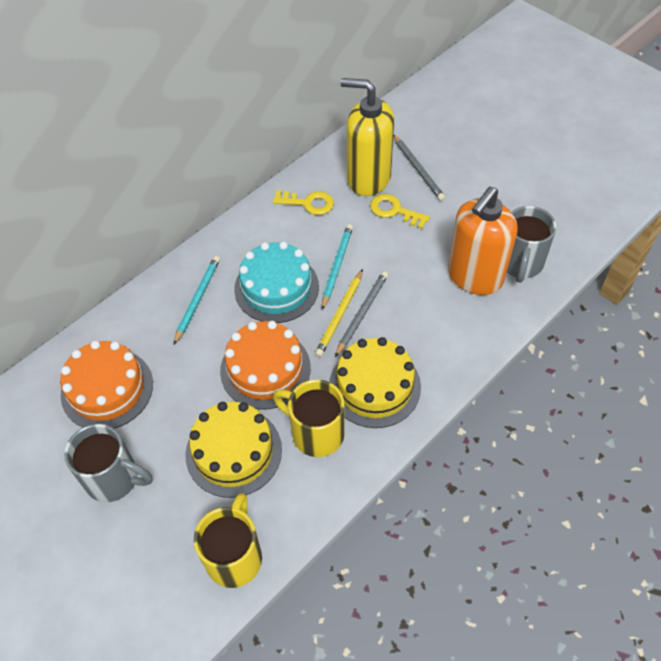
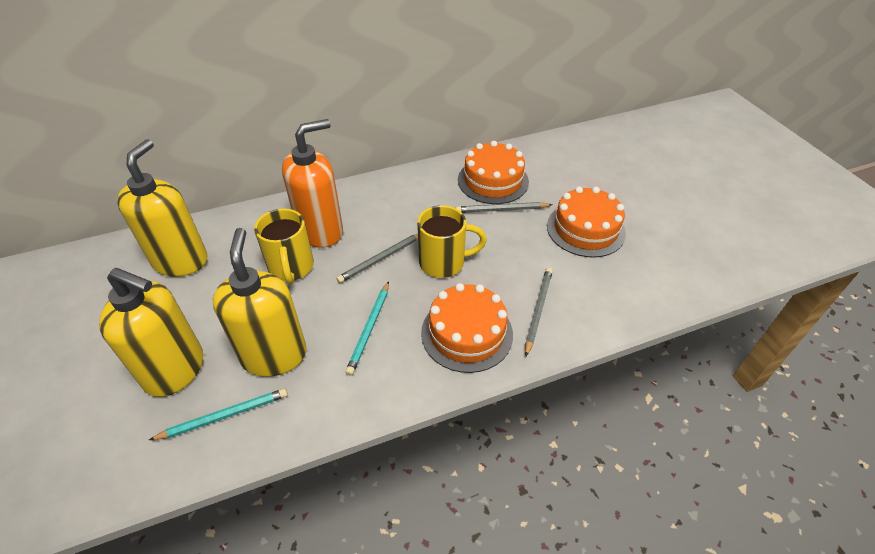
grey mug: 2 -> 0
grey pencil: 2 -> 3
orange cake: 2 -> 3
turquoise cake: 1 -> 0
yellow cake: 2 -> 0
yellow key: 2 -> 0
yellow pencil: 1 -> 0
yellow soap dispenser: 1 -> 3

